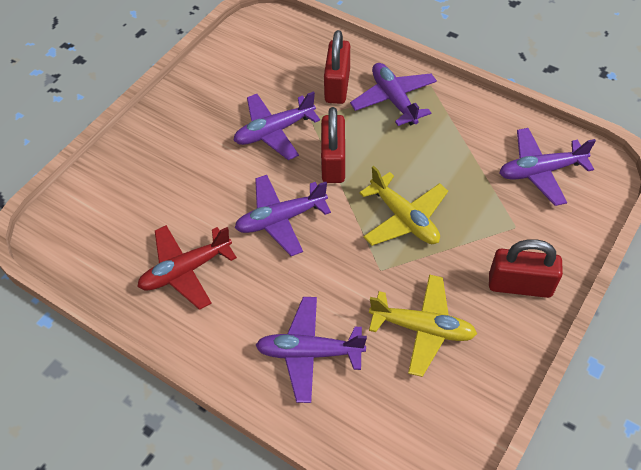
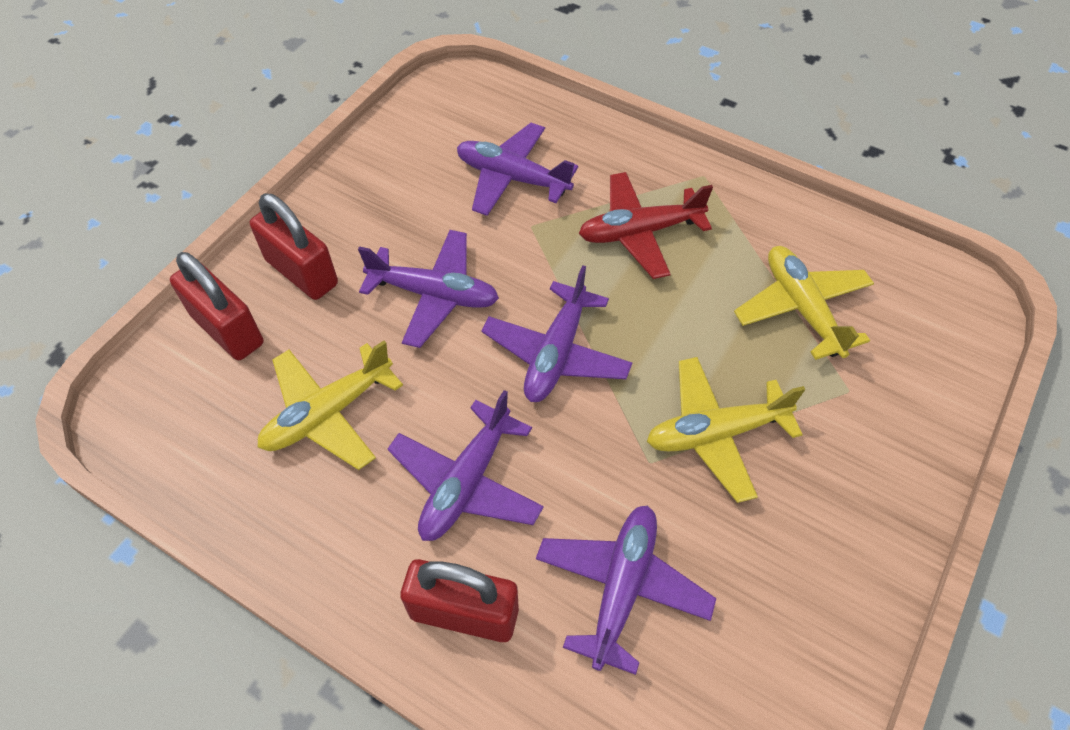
yellow plane: 2 -> 3

